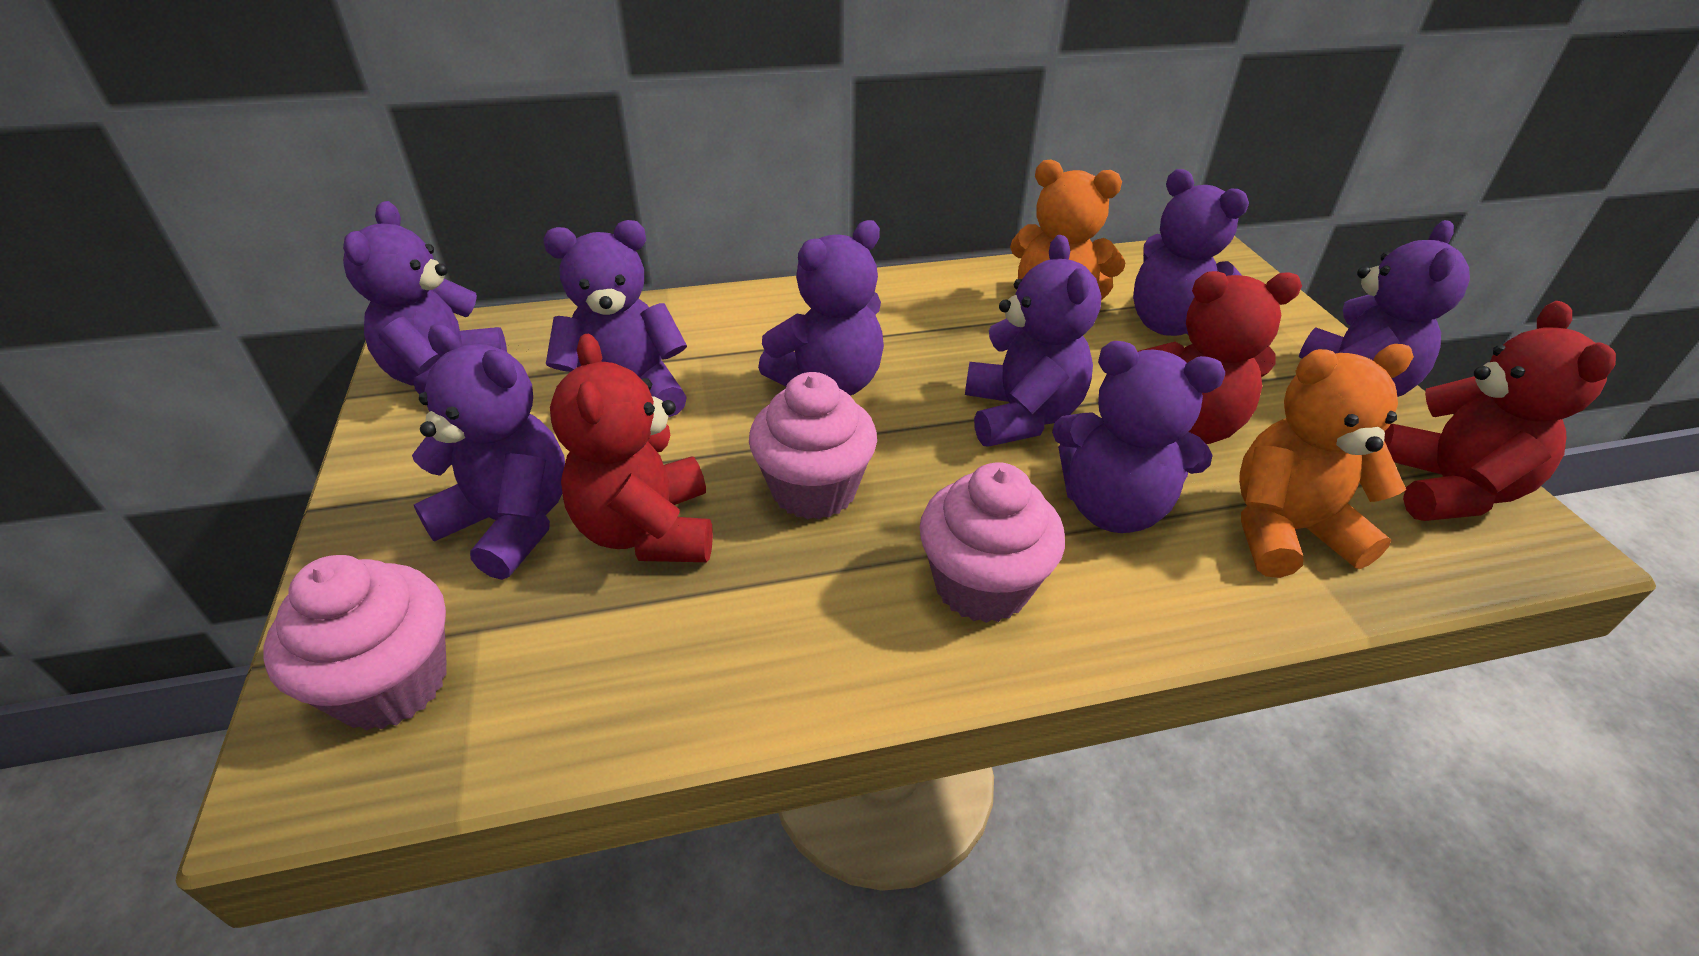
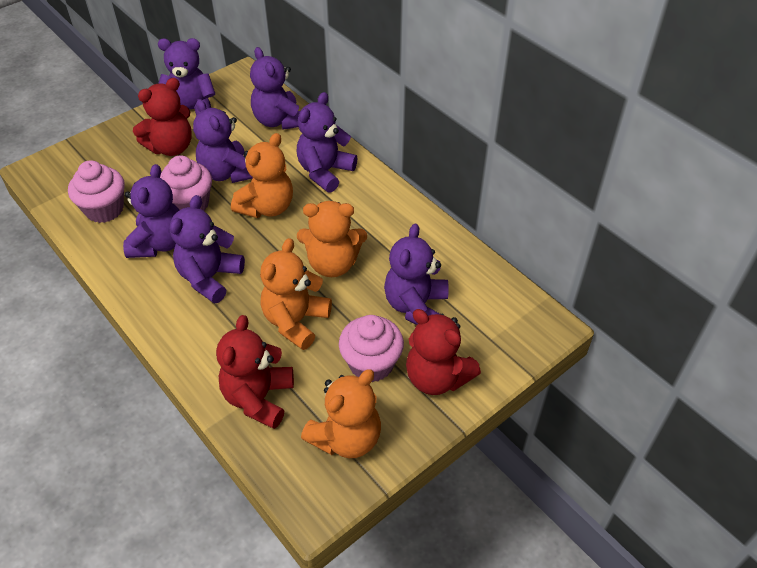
orange teddy bear: 2 -> 4
purple teddy bear: 8 -> 7

